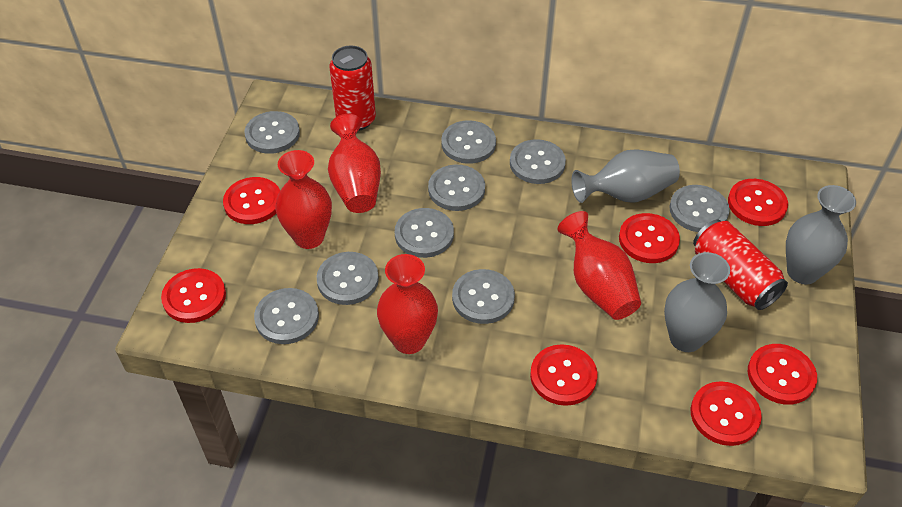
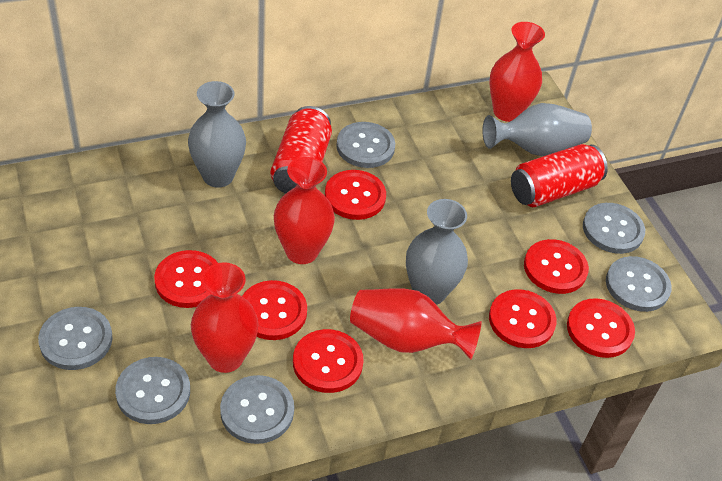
grey button: 9 -> 6

